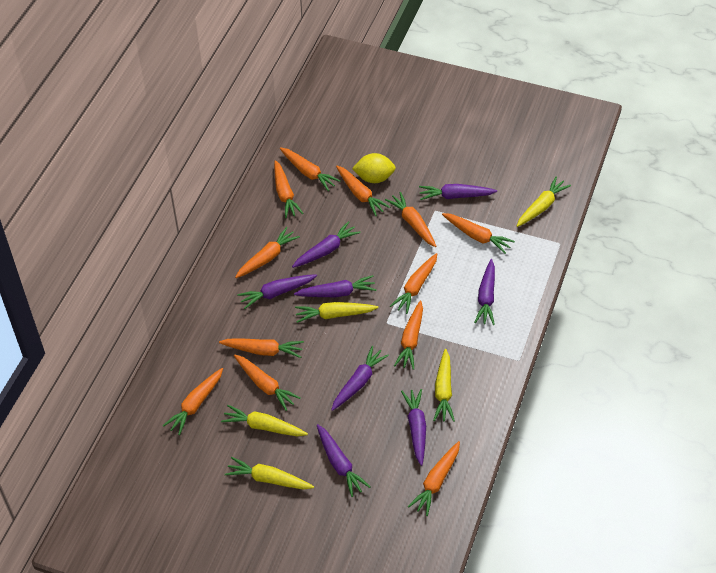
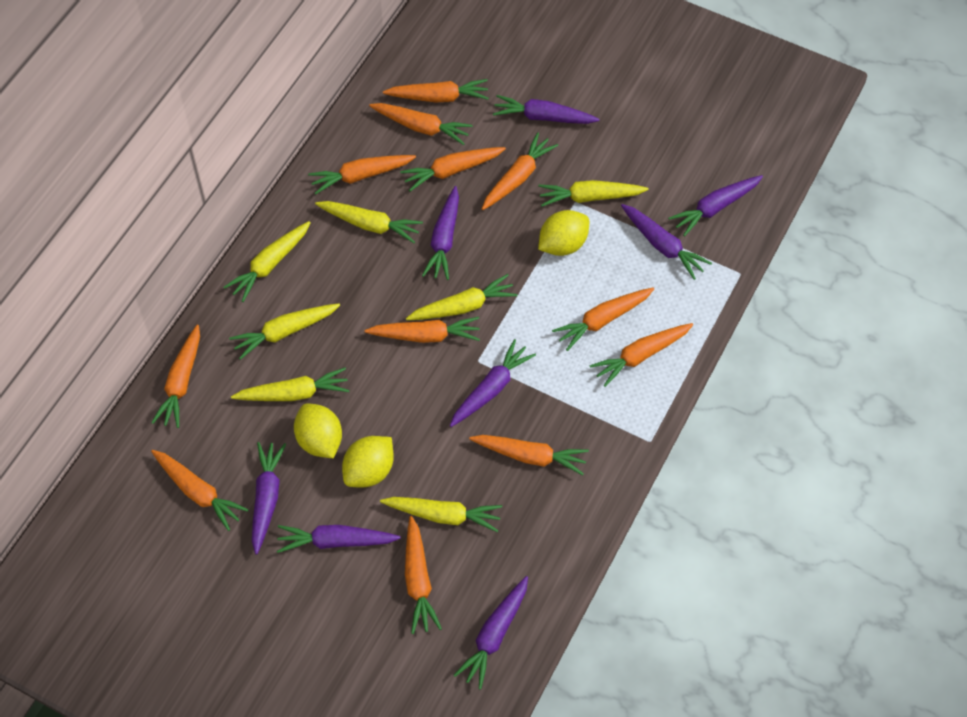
yellow carrot: 5 -> 7
yellow lemon: 1 -> 3

